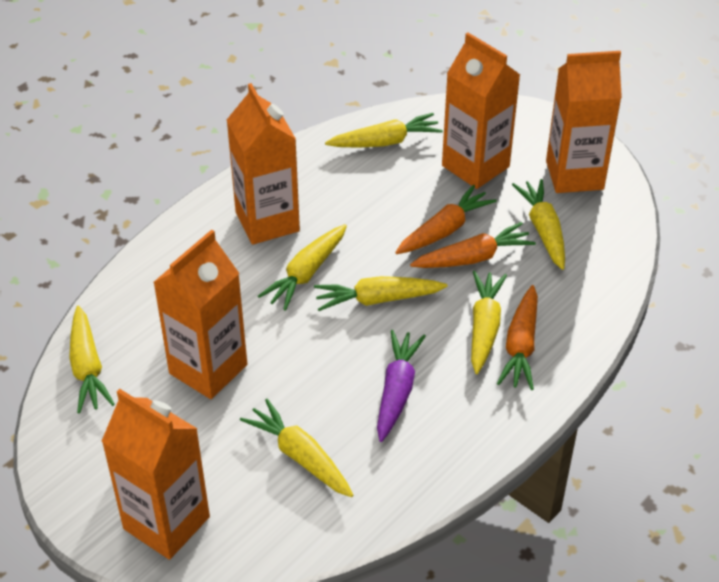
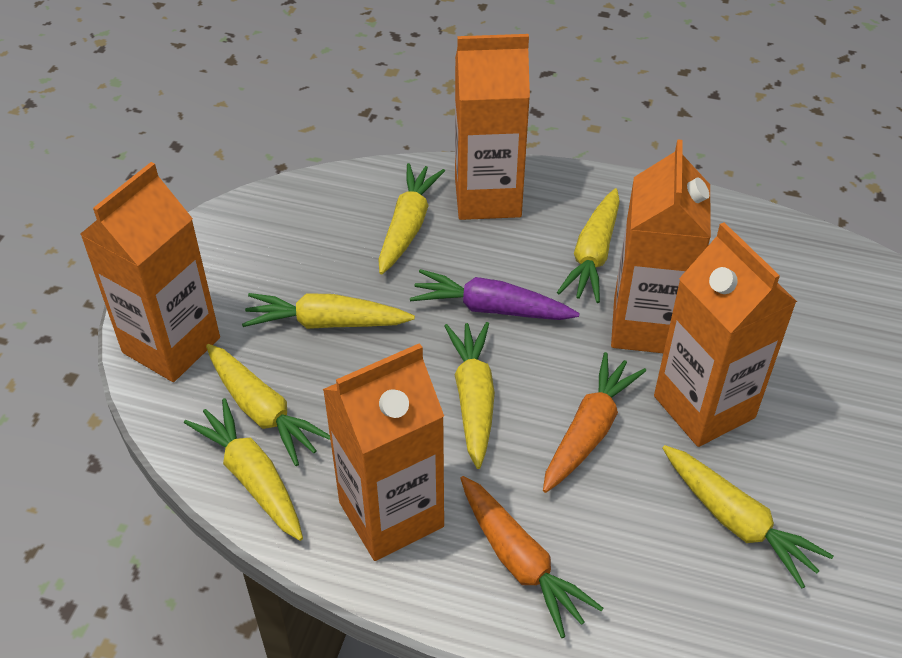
orange carrot: 3 -> 2

